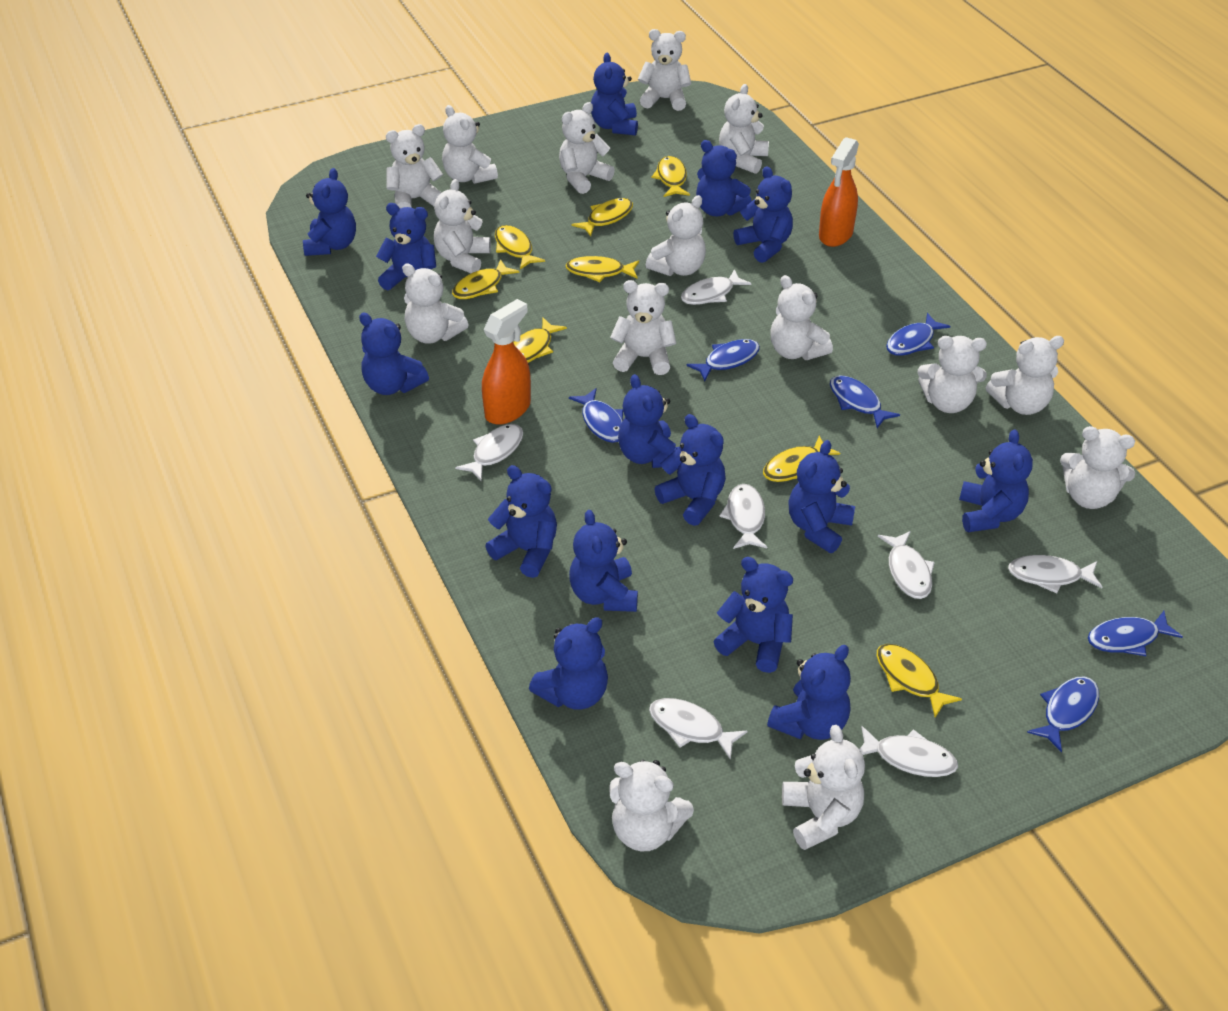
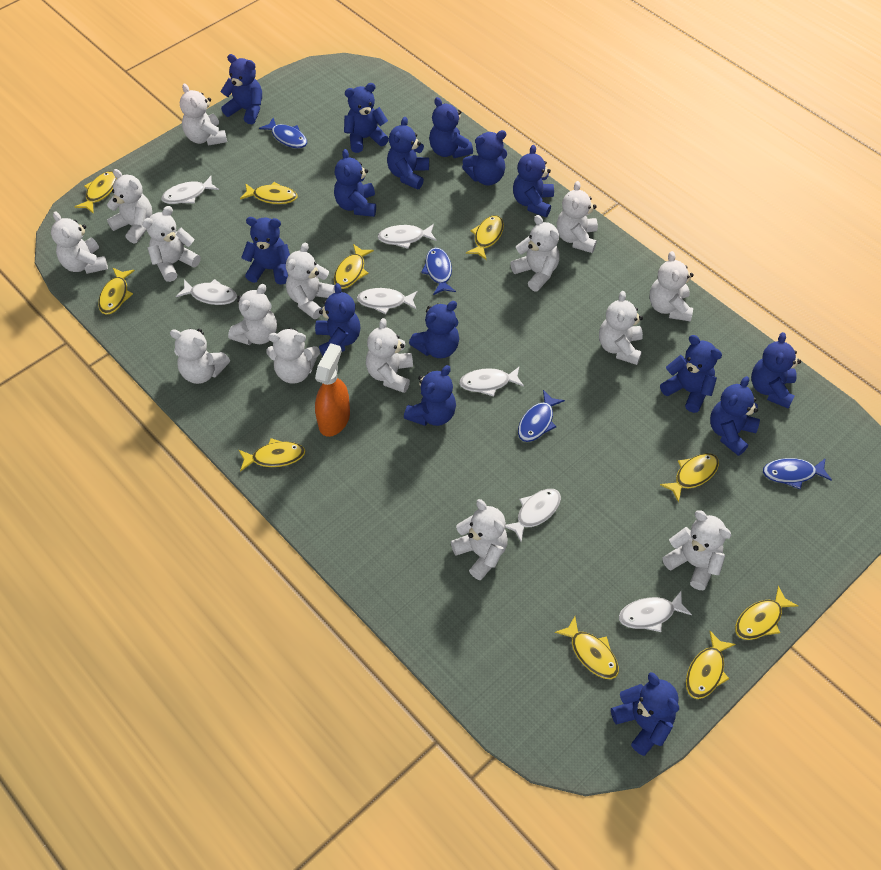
blue fish: 6 -> 4
orange spray bottle: 2 -> 1
yellow fish: 8 -> 10

